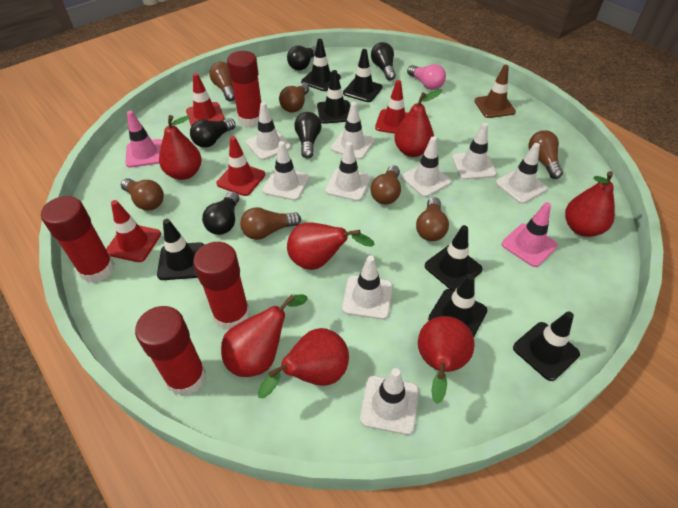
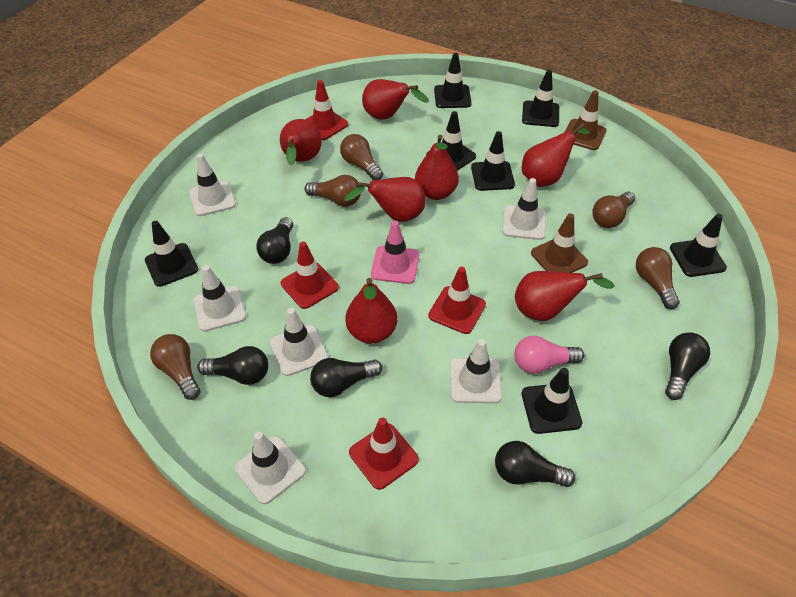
brown light bulb: 7 -> 5
brown traffic cone: 1 -> 2
pink traffic cone: 2 -> 1
red glue stick: 4 -> 0
white traffic cone: 9 -> 6

